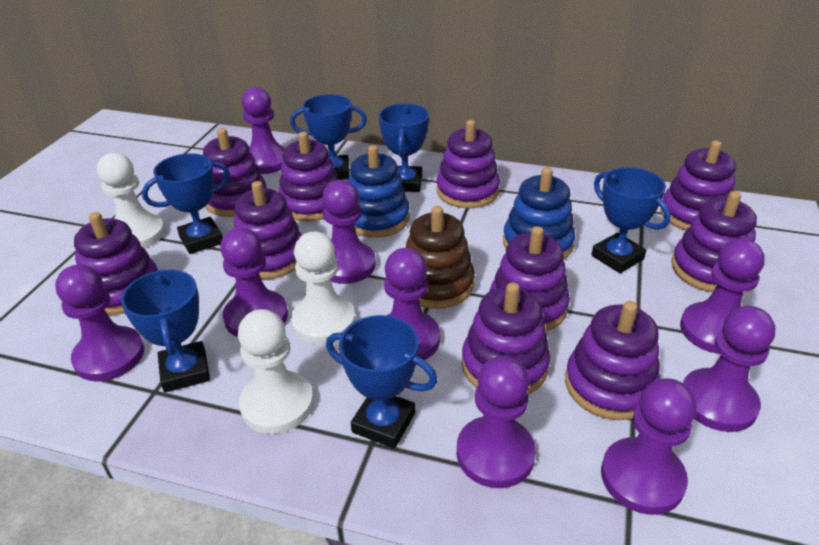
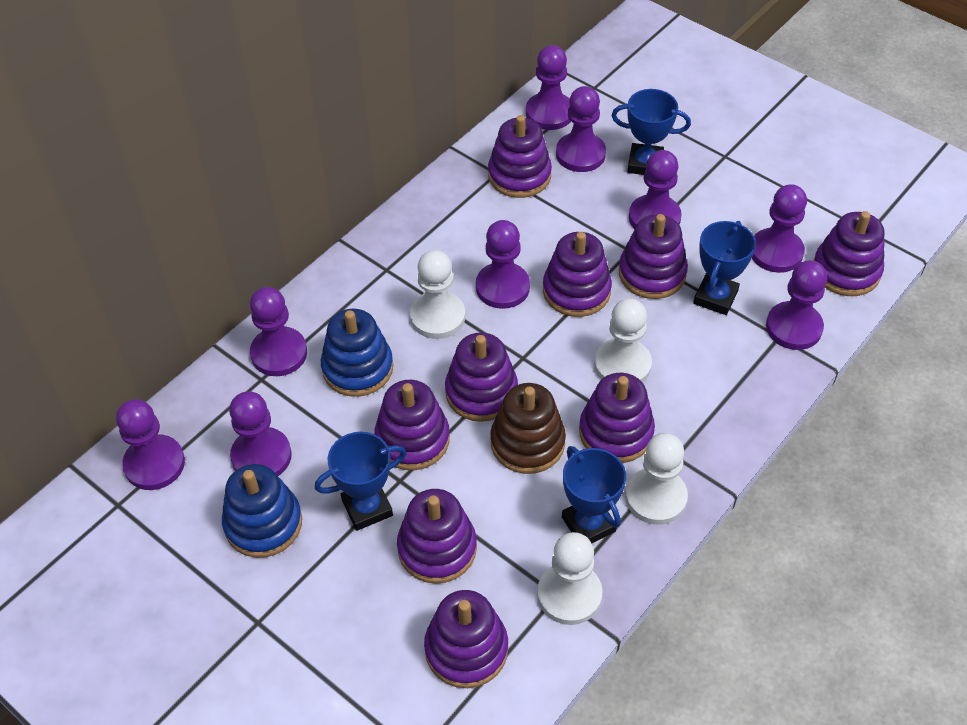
blue trophy: 6 -> 4
purple stacking toy: 10 -> 9
white pawn: 3 -> 4

